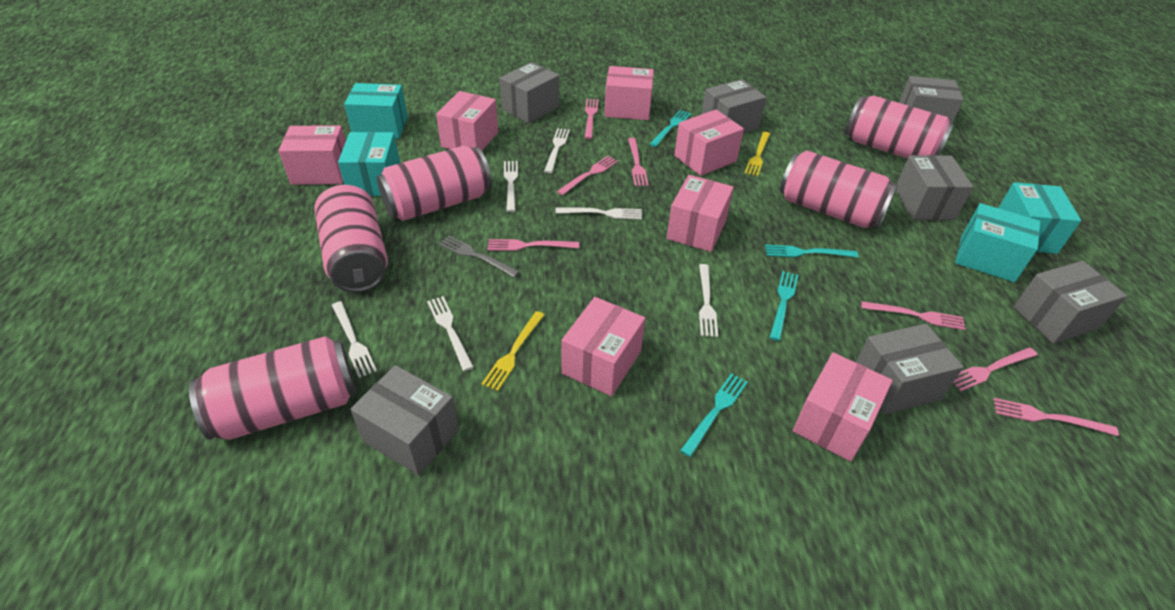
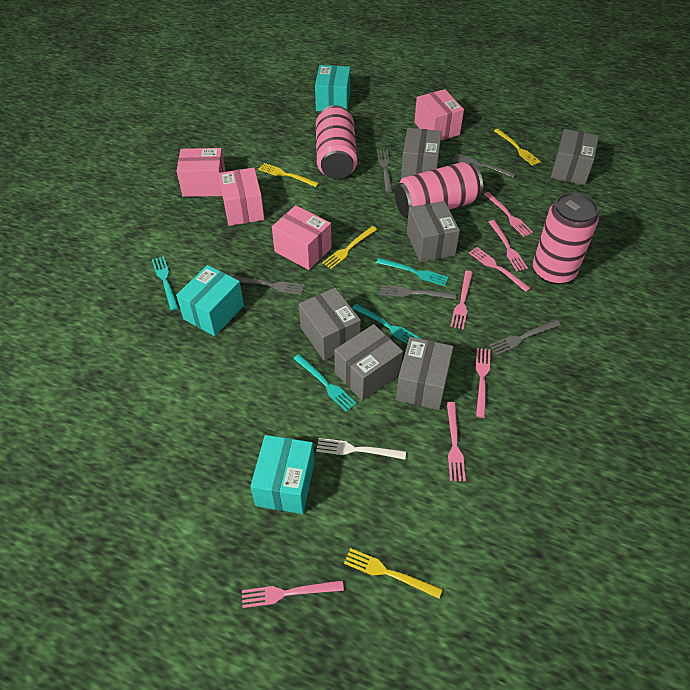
grey box: 7 -> 6
grey fork: 1 -> 5
pink box: 7 -> 4
pink can: 5 -> 3
turquoise box: 4 -> 3
white fork: 6 -> 1
yellow fork: 2 -> 4

